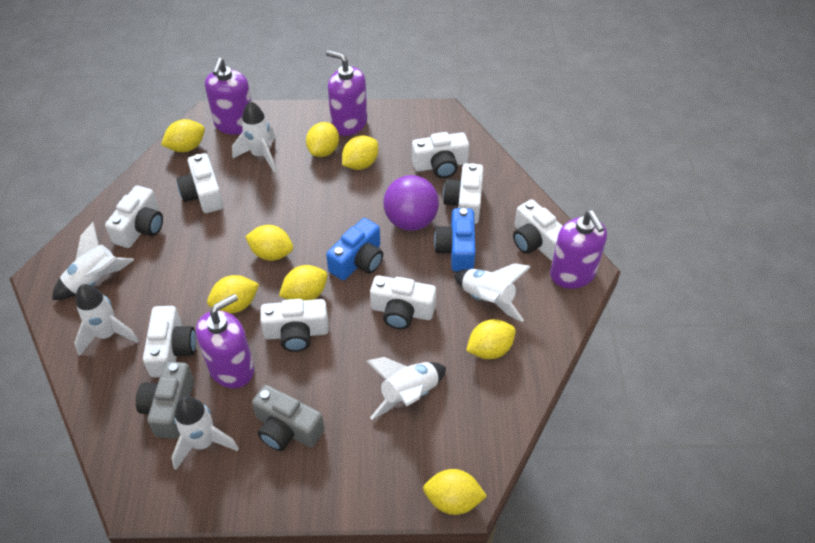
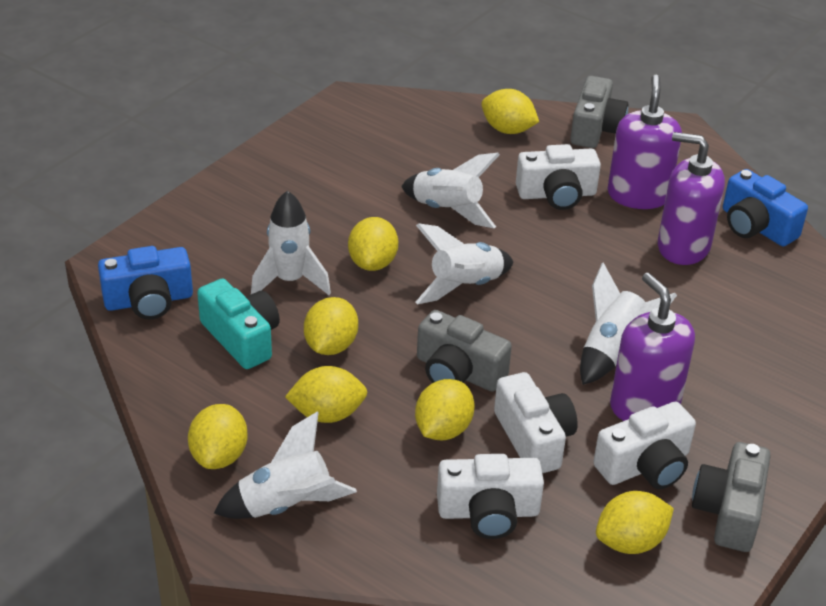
grey camera: 2 -> 3
purple ball: 1 -> 0
purple soap dispenser: 4 -> 3
turquoise camera: 0 -> 1
white camera: 8 -> 4
white rocket: 6 -> 5
yellow lemon: 8 -> 7

